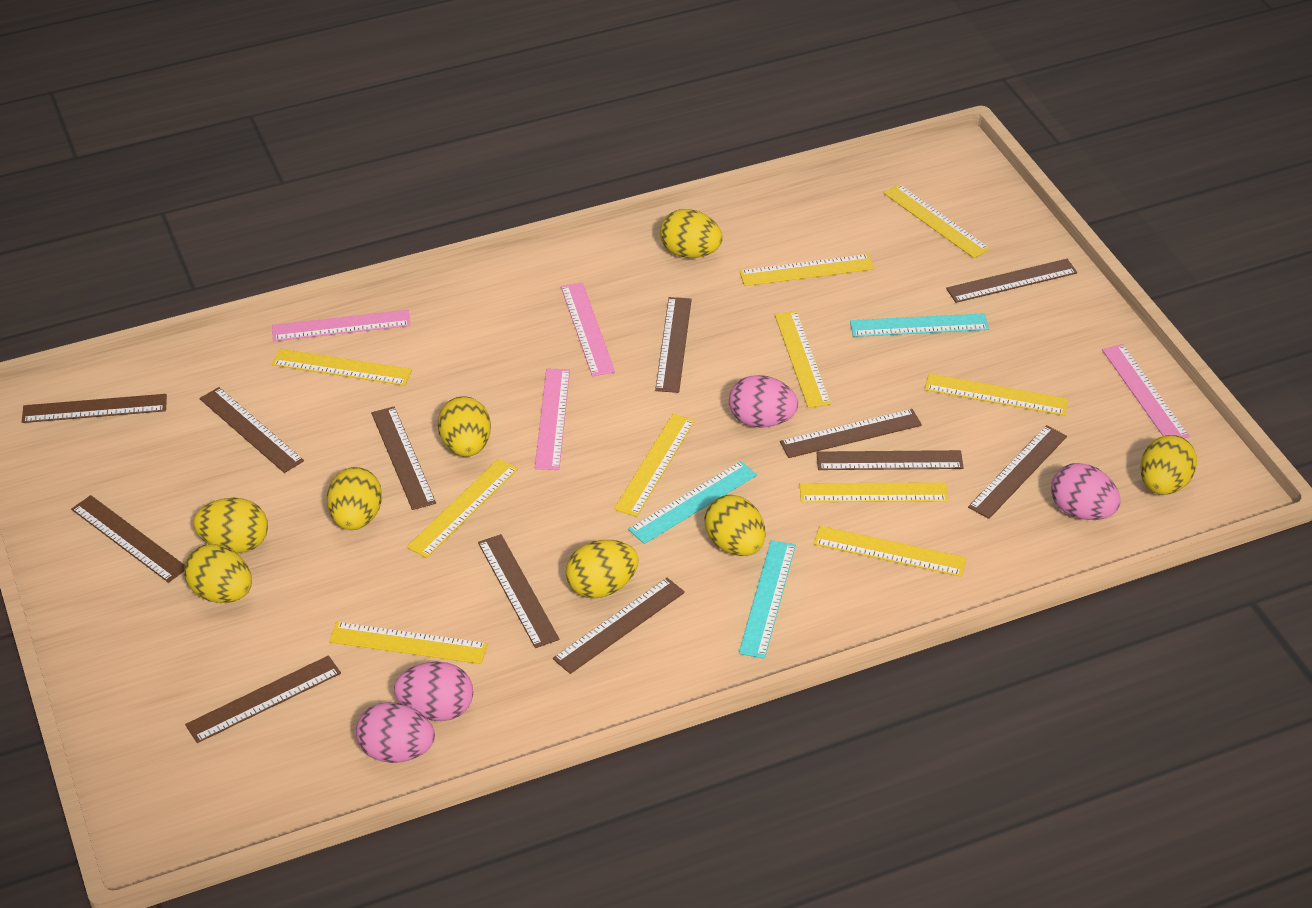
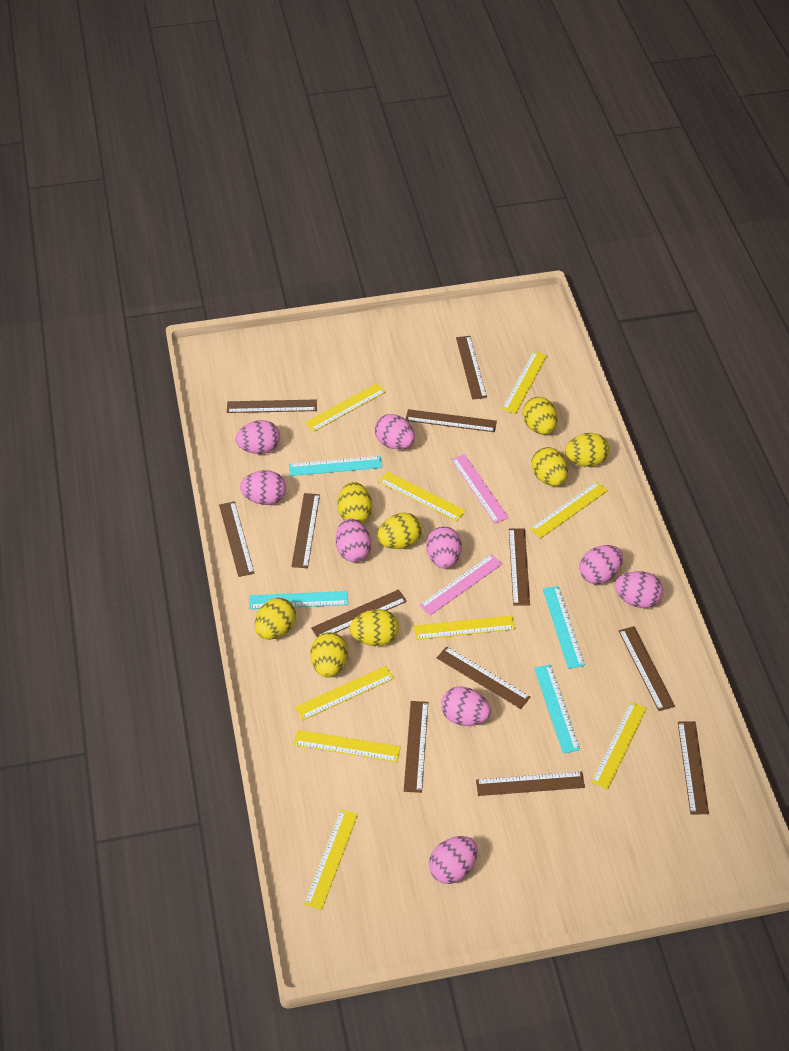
pink egg: 4 -> 9
pink ruler: 4 -> 2
turquoise ruler: 3 -> 4
yellow ruler: 10 -> 9

